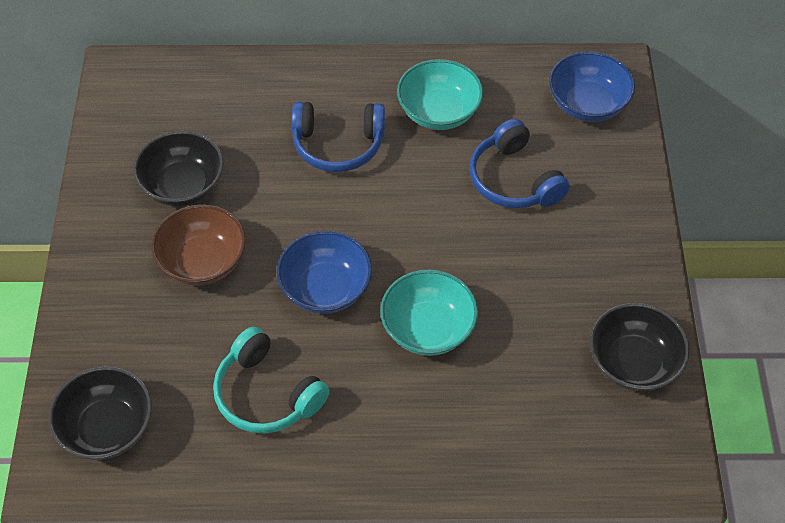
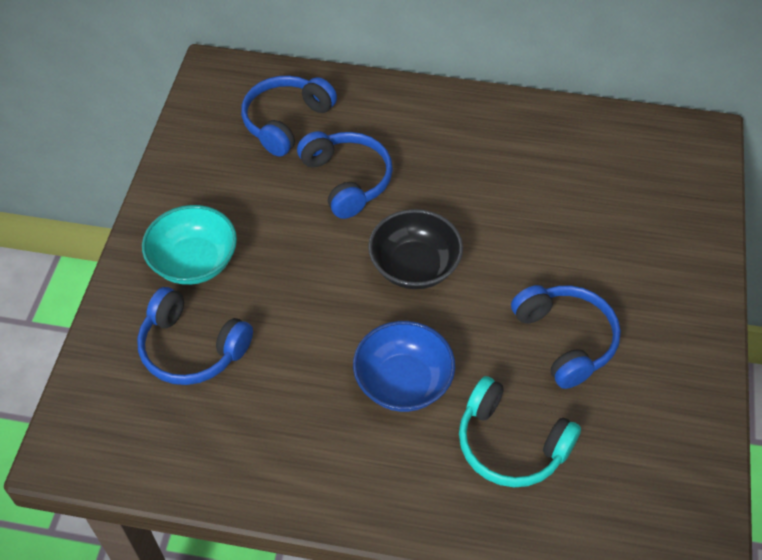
black bowl: 3 -> 1
blue bowl: 2 -> 1
blue headphones: 2 -> 4
brown bowl: 1 -> 0
turquoise bowl: 2 -> 1

